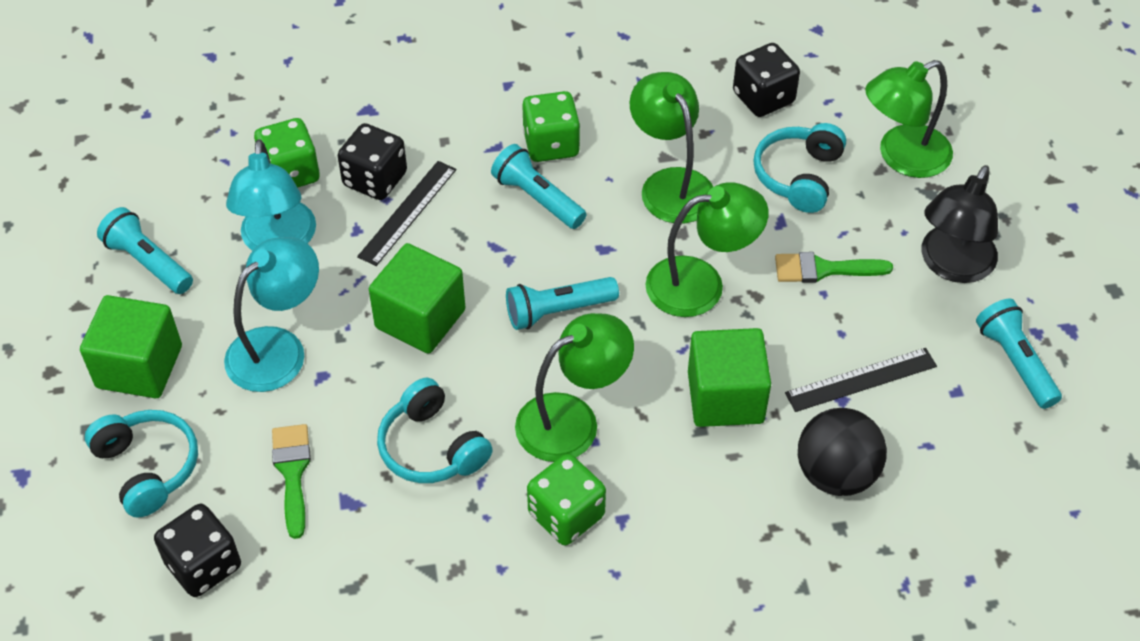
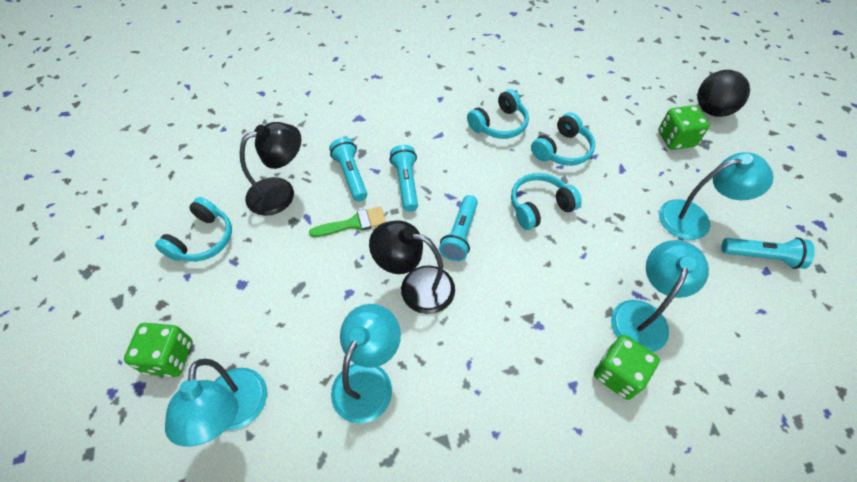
black dice: 3 -> 0
black lamp: 1 -> 2
black ruler: 2 -> 0
green brush: 2 -> 1
green cube: 3 -> 0
green lamp: 4 -> 0
turquoise headphones: 3 -> 4
turquoise lamp: 2 -> 4

